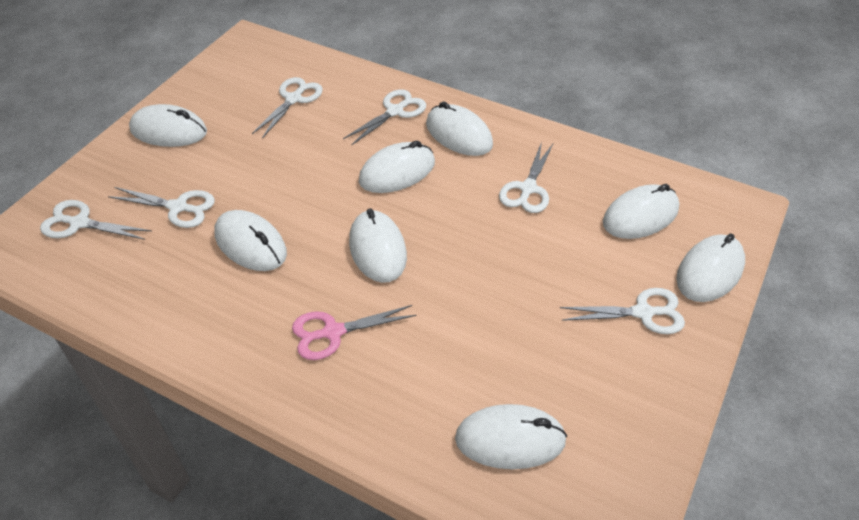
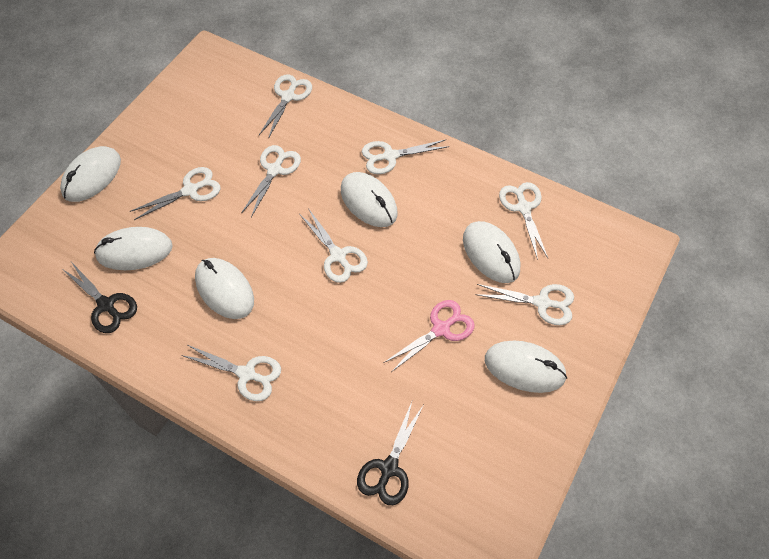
black scissors: 0 -> 2
white mouse: 8 -> 6
white scissors: 6 -> 8

